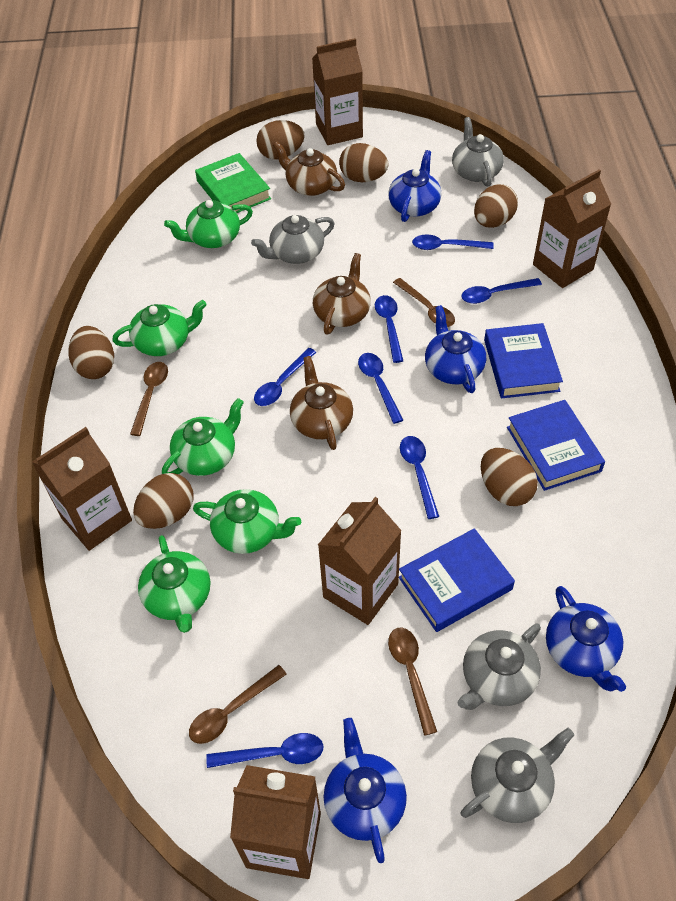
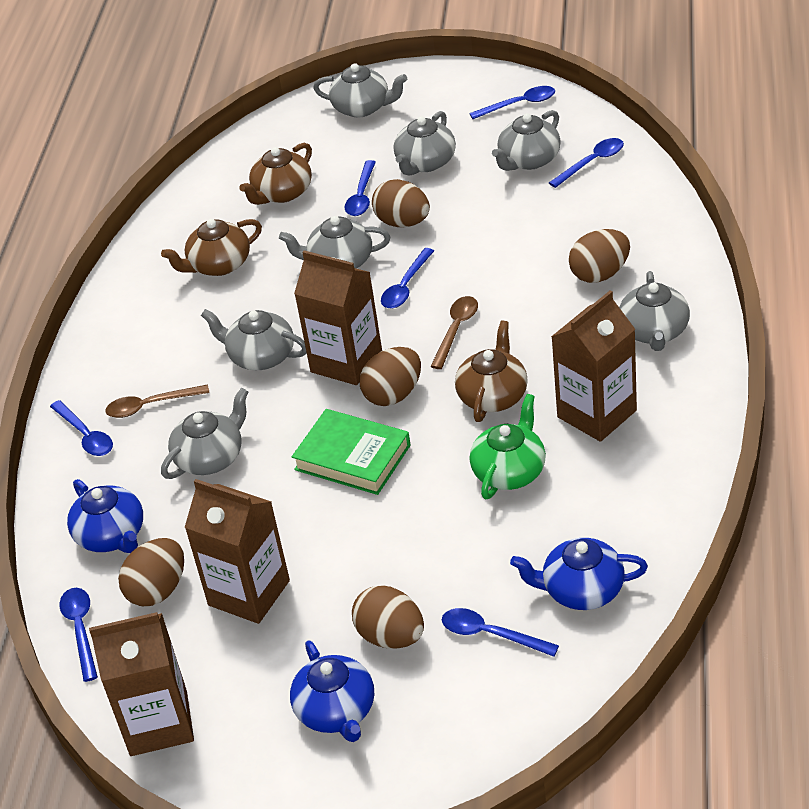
blue book: 3 -> 0
blue teapot: 4 -> 3
brown carton: 5 -> 4
brown egg: 6 -> 5
brown spoon: 4 -> 2
green teapot: 5 -> 1
grey teapot: 4 -> 7

